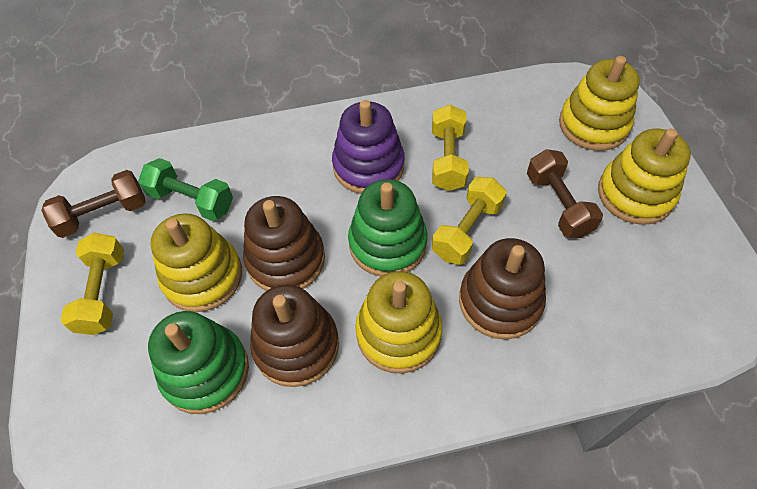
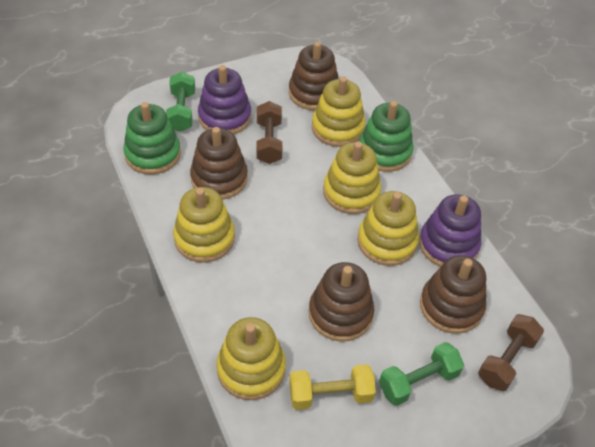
brown stacking toy: 3 -> 4
green dumbbell: 1 -> 2
purple stacking toy: 1 -> 2
yellow dumbbell: 3 -> 1
yellow stacking toy: 4 -> 5

